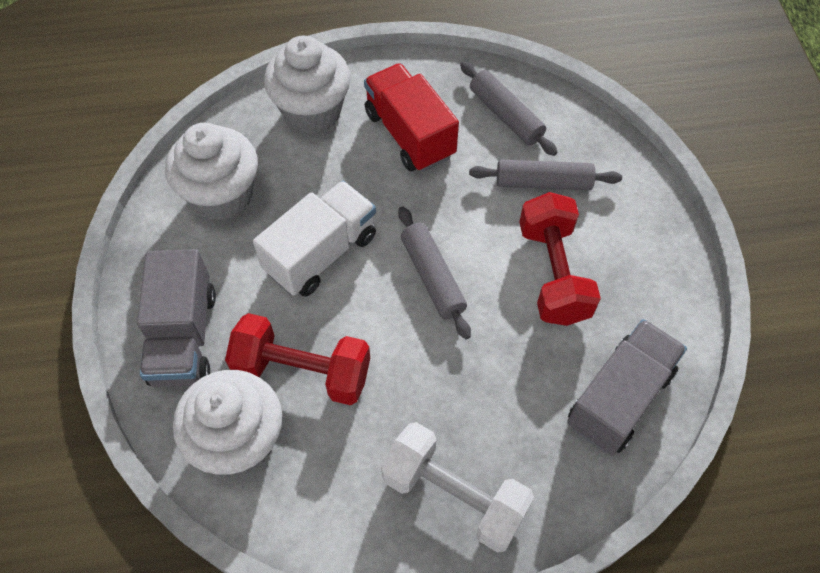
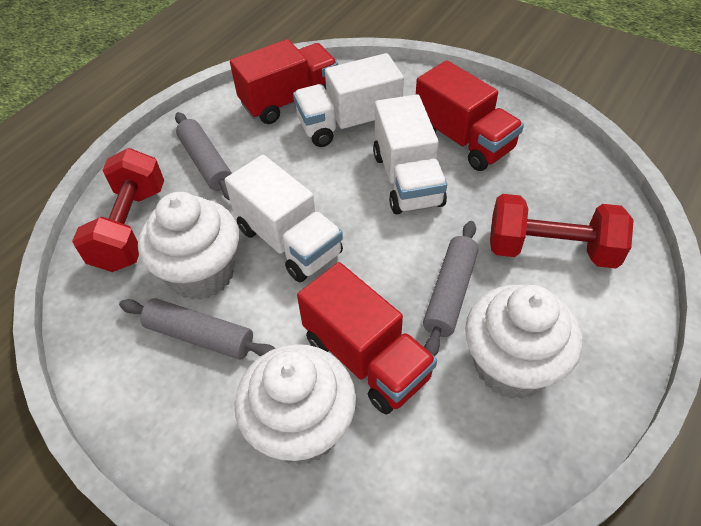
grey truck: 2 -> 0
red truck: 1 -> 3
white dumbbell: 1 -> 0
white truck: 1 -> 3

